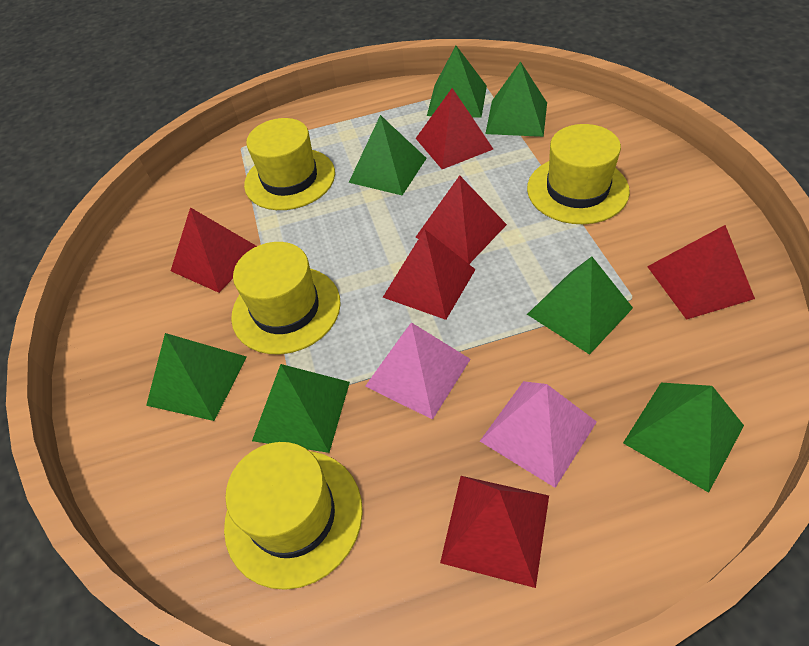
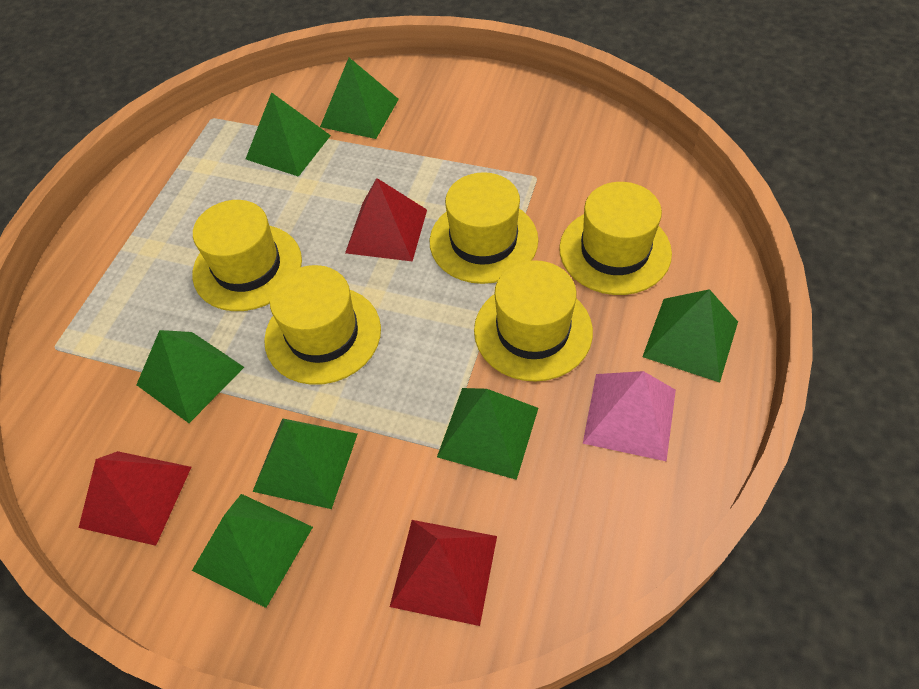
pink pyramid: 2 -> 1
red pyramid: 6 -> 3
yellow hat: 4 -> 5

